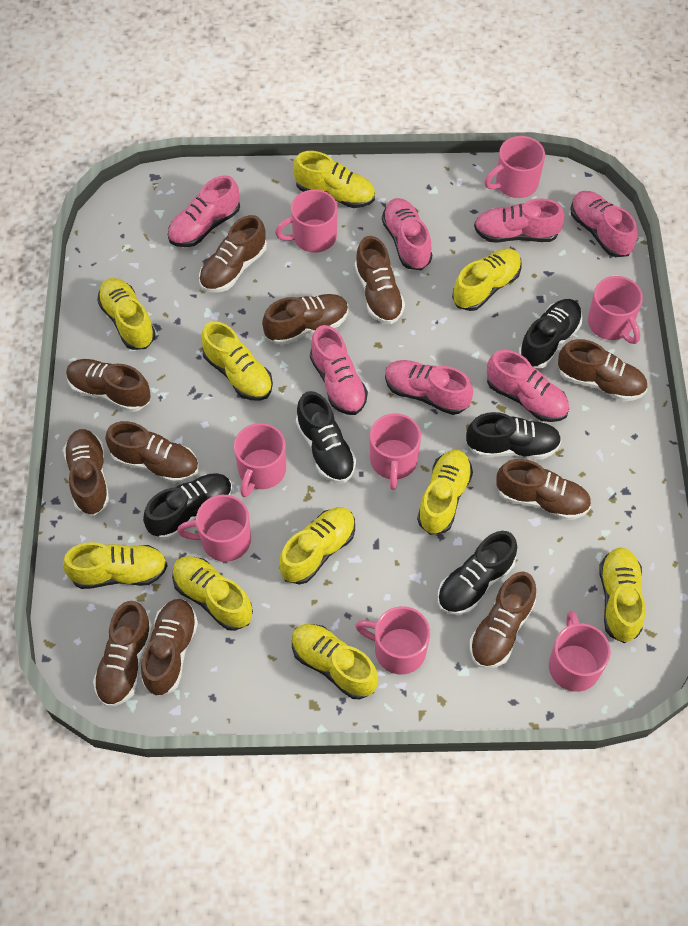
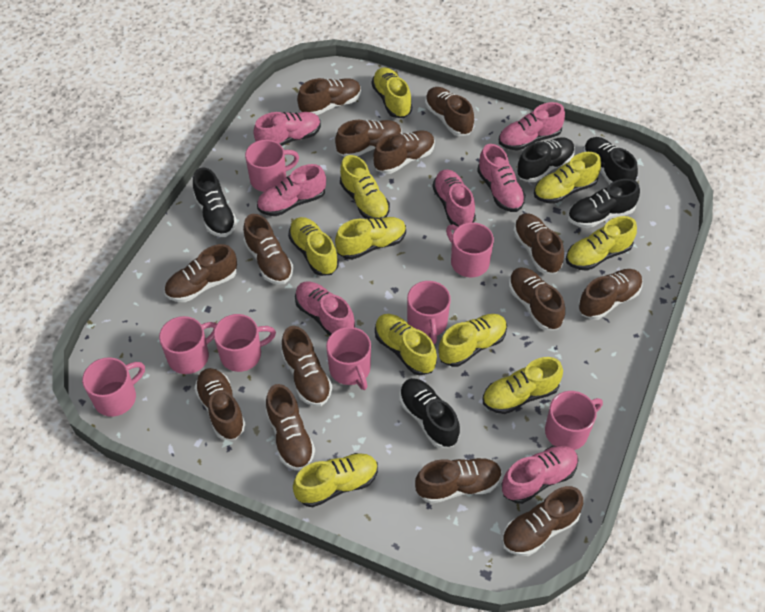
brown shoe: 11 -> 14

